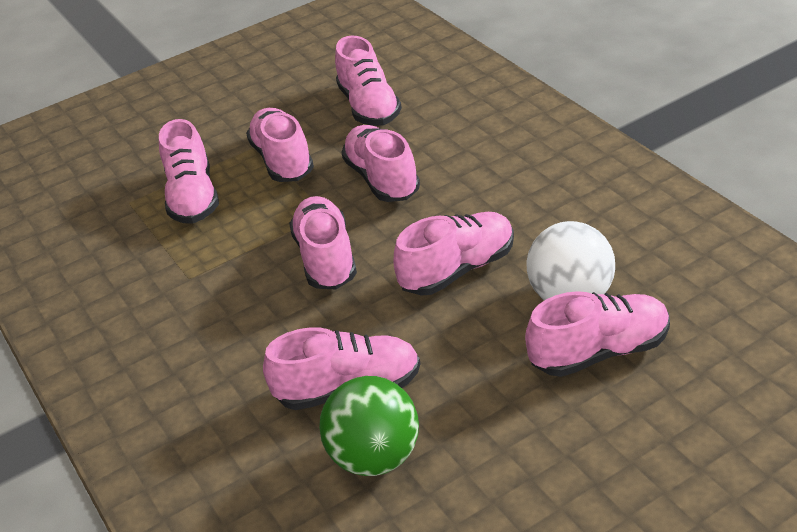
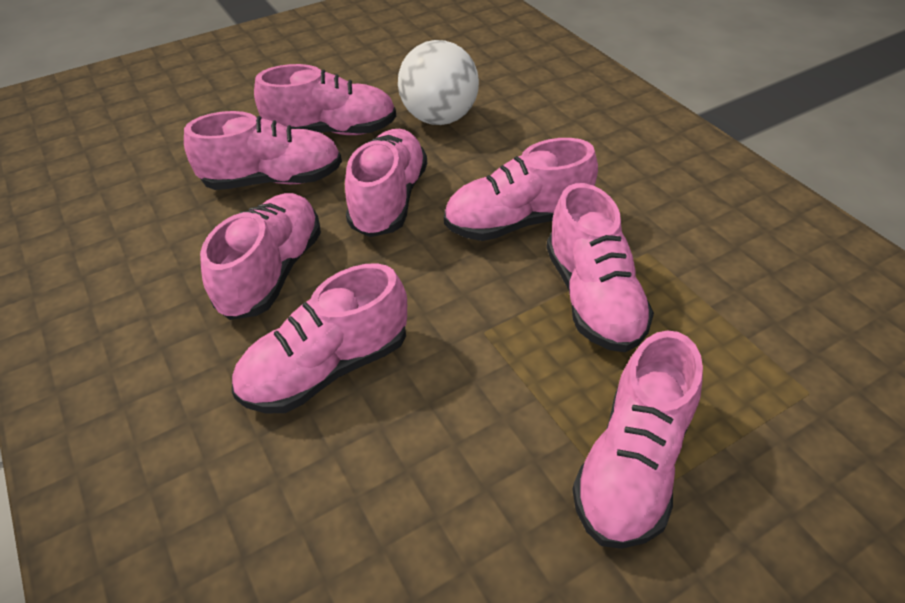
green ball: 1 -> 0

